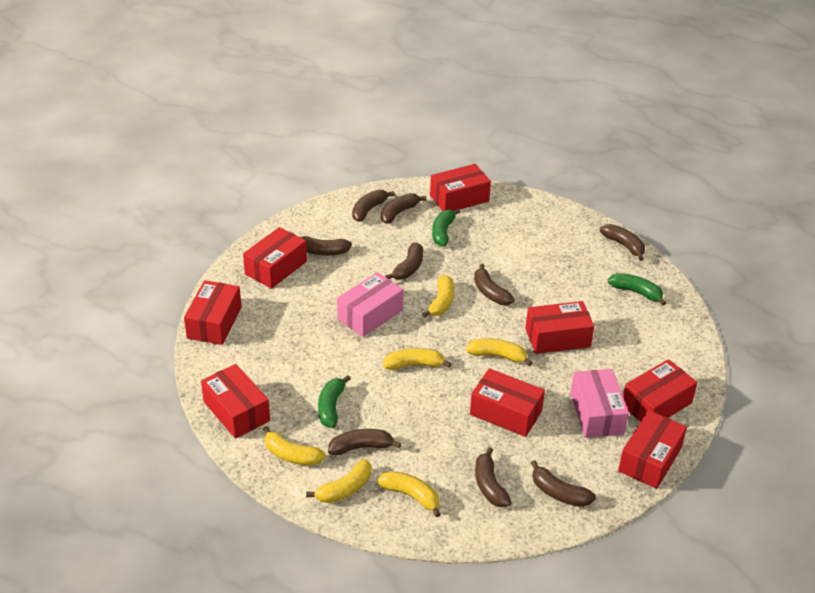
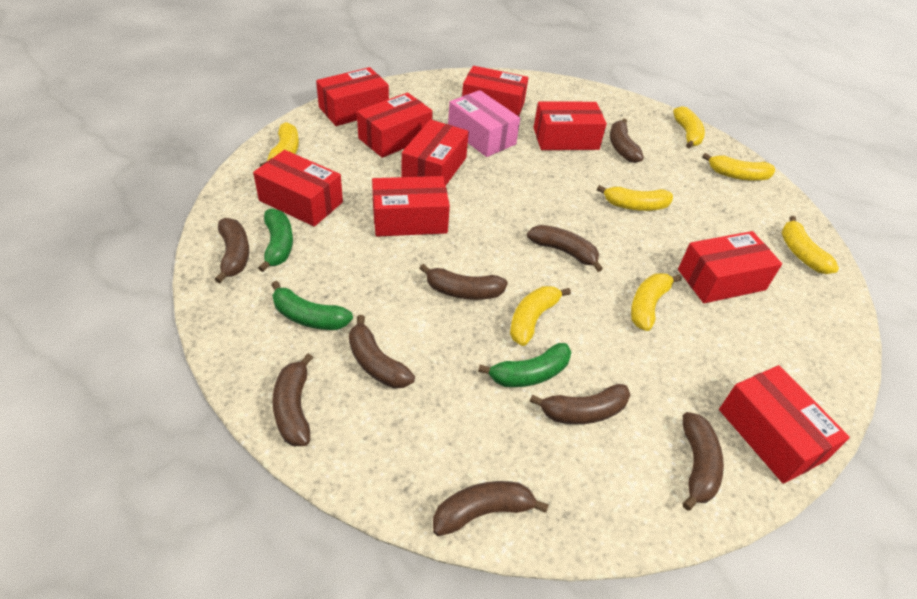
pink box: 2 -> 1
red box: 8 -> 9
yellow banana: 6 -> 7

